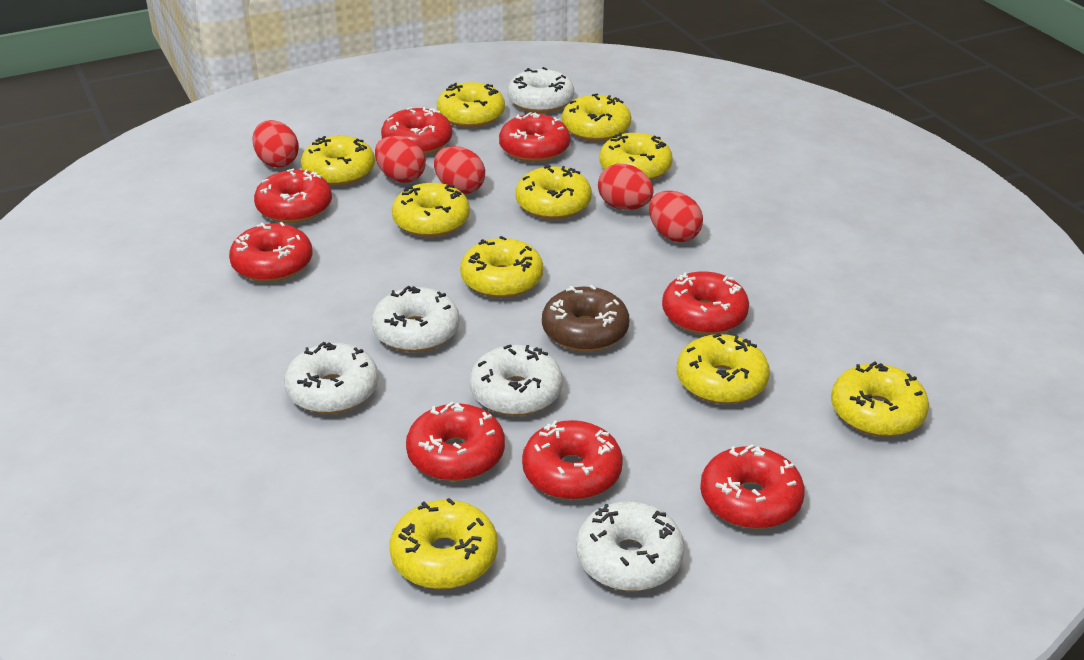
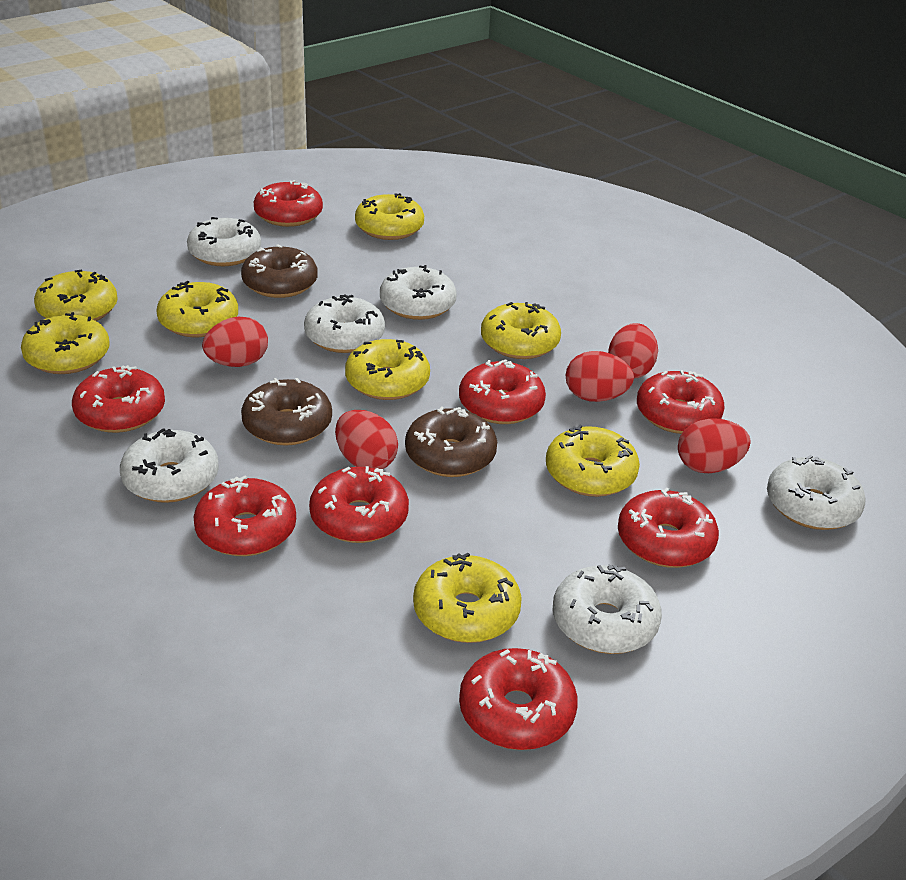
brown donut: 1 -> 3
white donut: 5 -> 6
yellow donut: 10 -> 8

